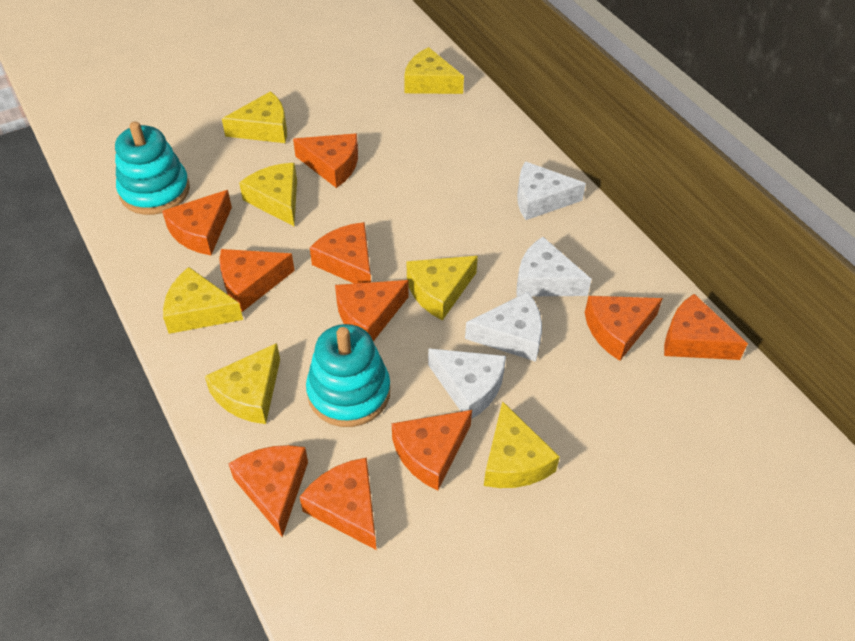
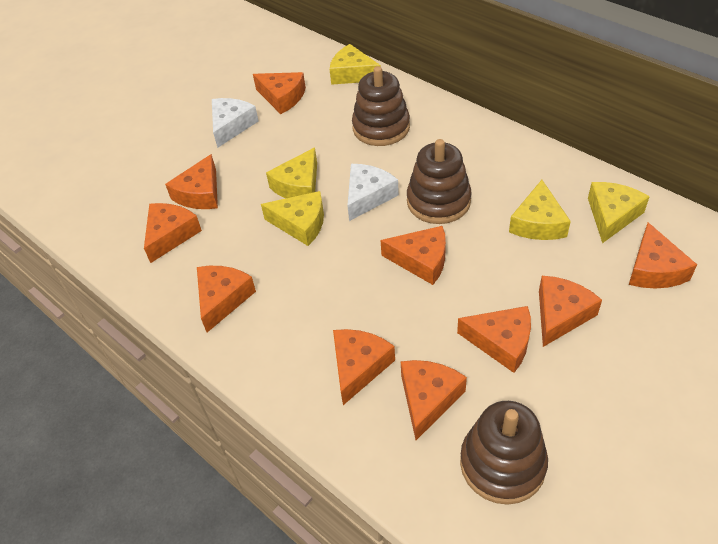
brown stacking toy: 0 -> 3
turquoise stacking toy: 2 -> 0
white cheese: 4 -> 2
yellow cheese: 7 -> 5

